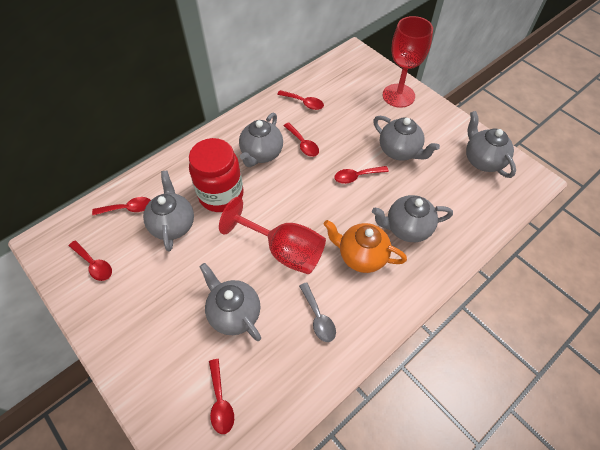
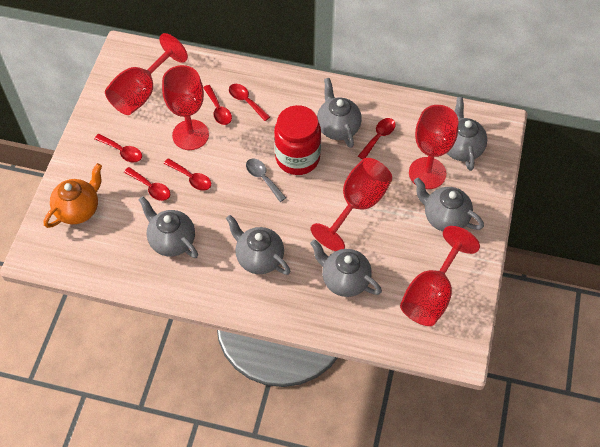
red goblet: 2 -> 5

